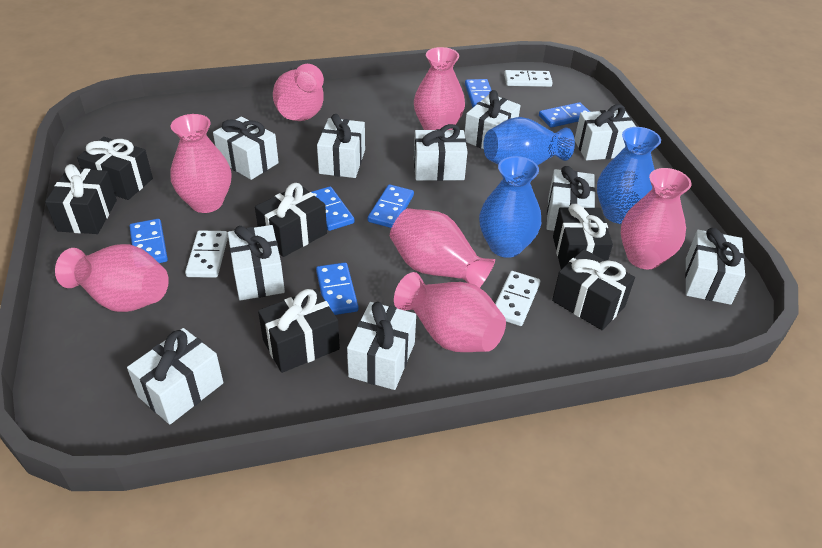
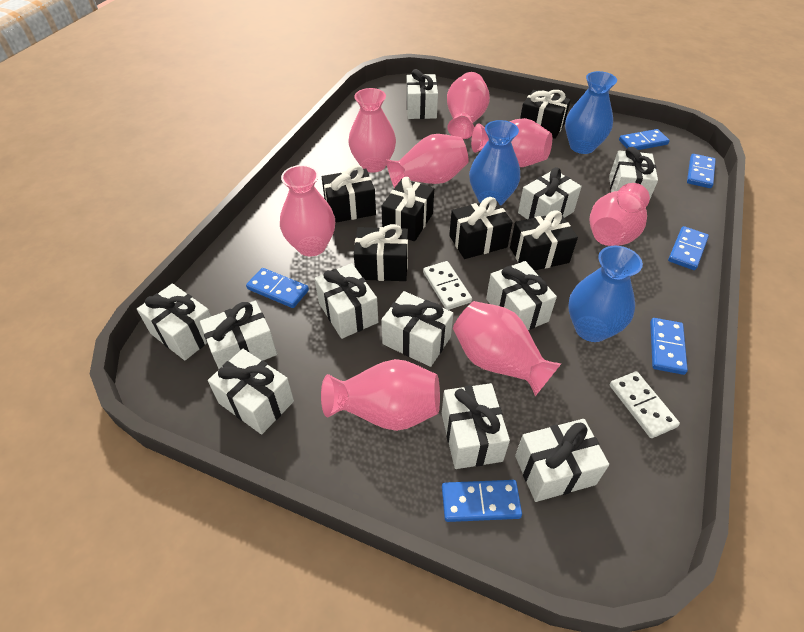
pink vase: 7 -> 8
white domino: 3 -> 2
white gift: 10 -> 11

